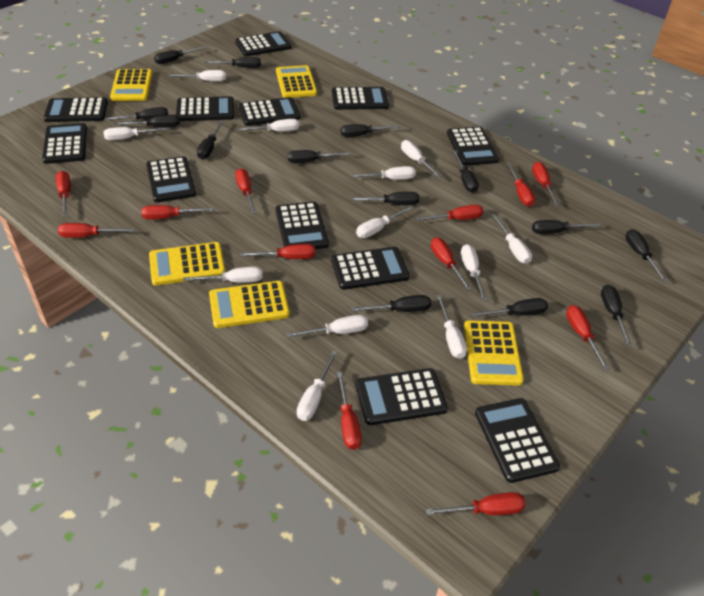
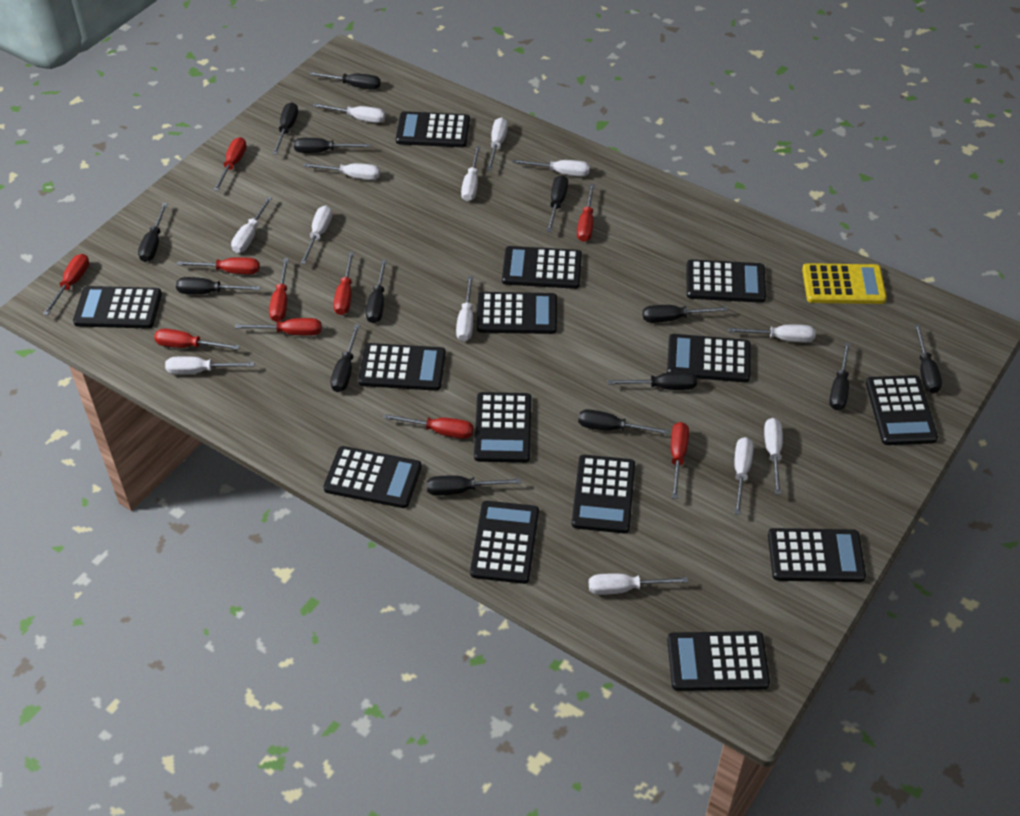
black calculator: 12 -> 14
red screwdriver: 12 -> 10
white screwdriver: 12 -> 13
yellow calculator: 5 -> 1

